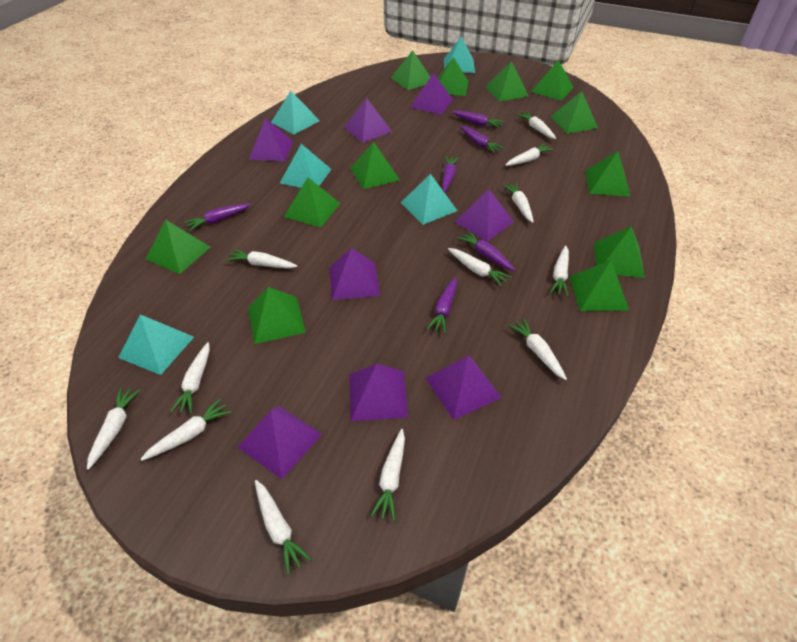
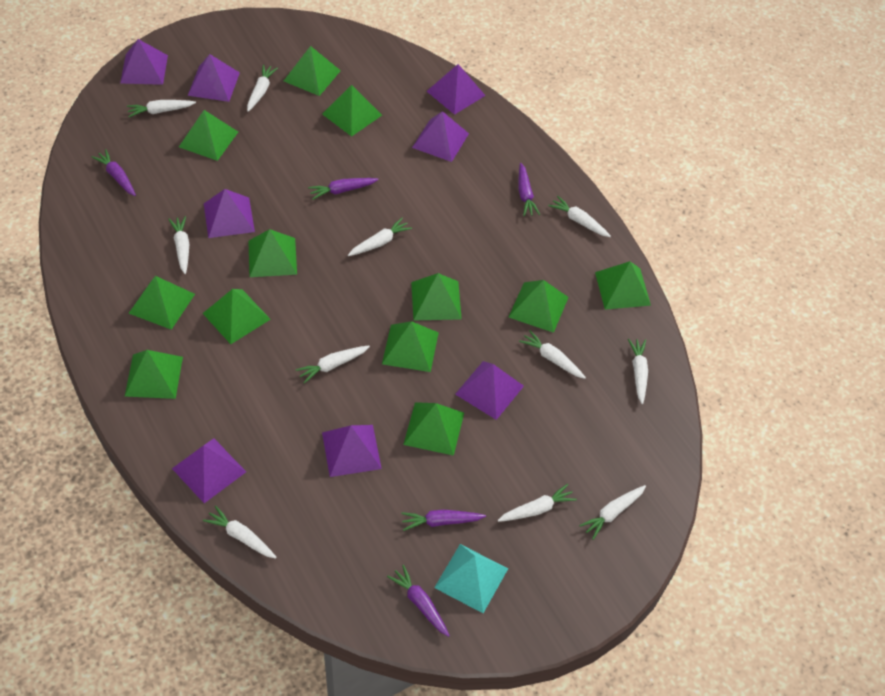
purple carrot: 6 -> 5
turquoise pyramid: 5 -> 1
white carrot: 12 -> 11

